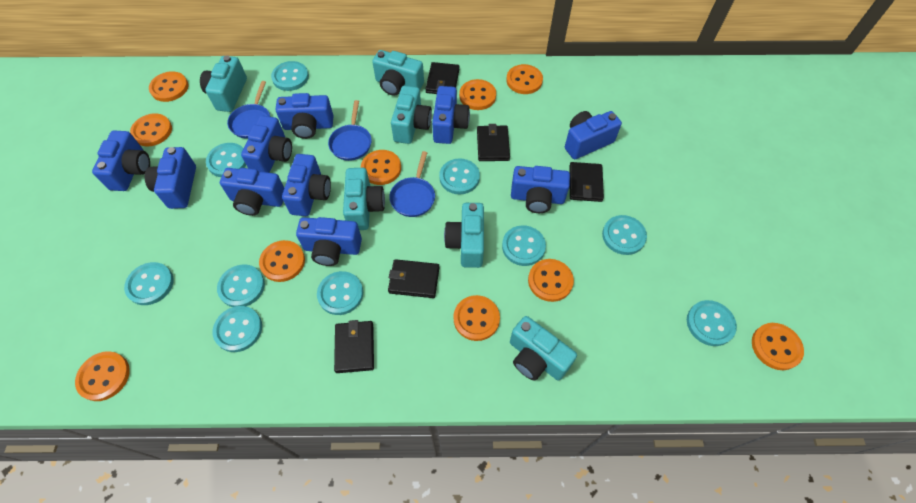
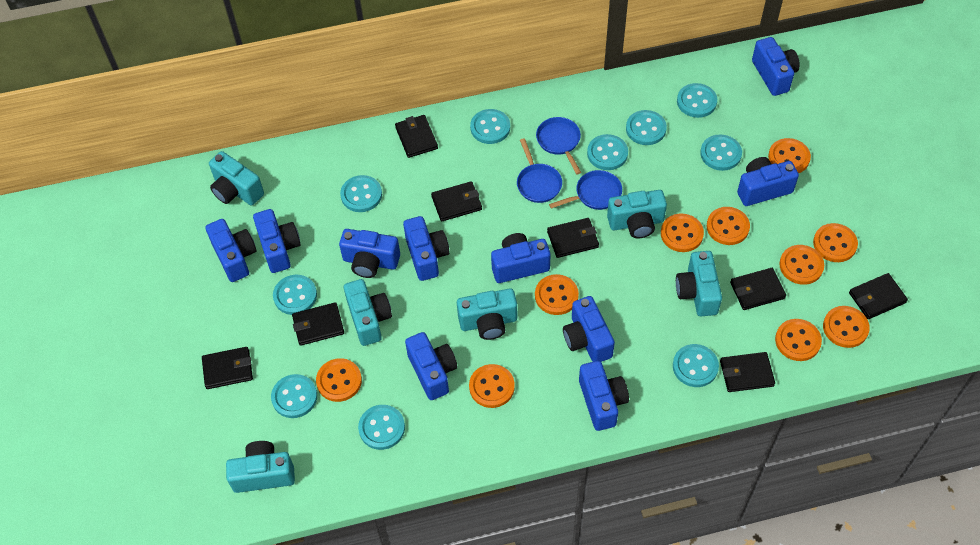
black wallet: 5 -> 8

